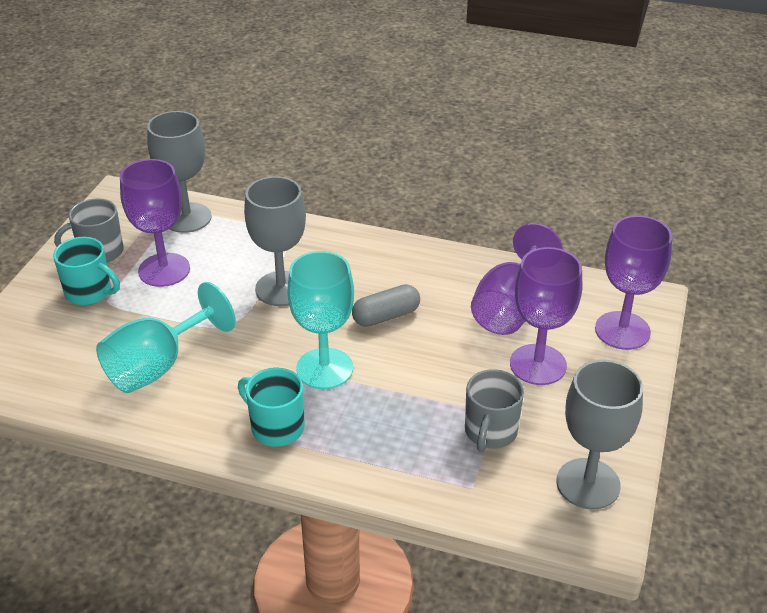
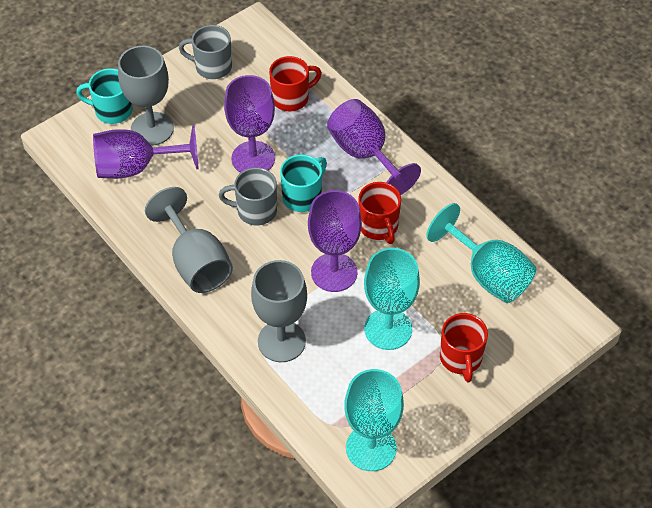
grey capsule: 1 -> 0
red mug: 0 -> 3
turquoise goblet: 2 -> 3

